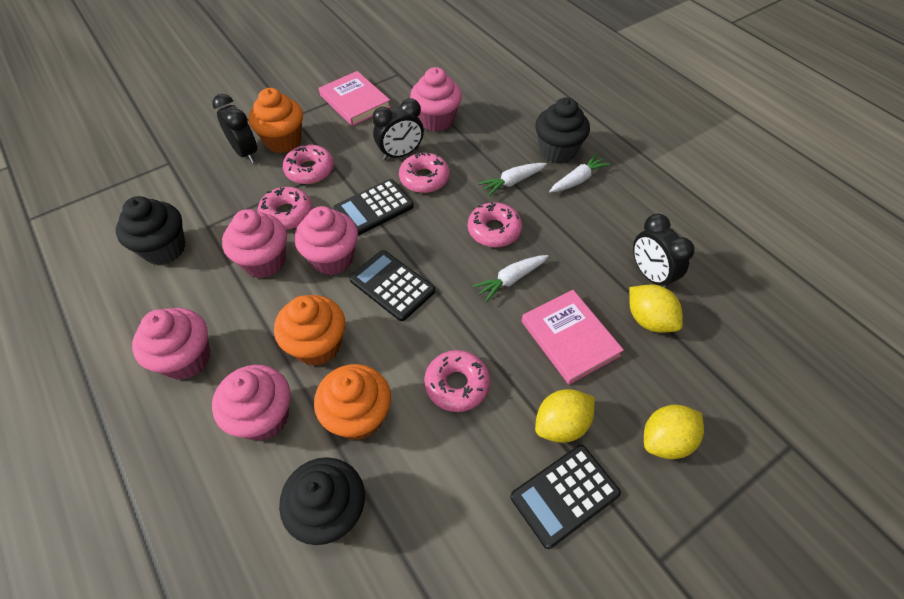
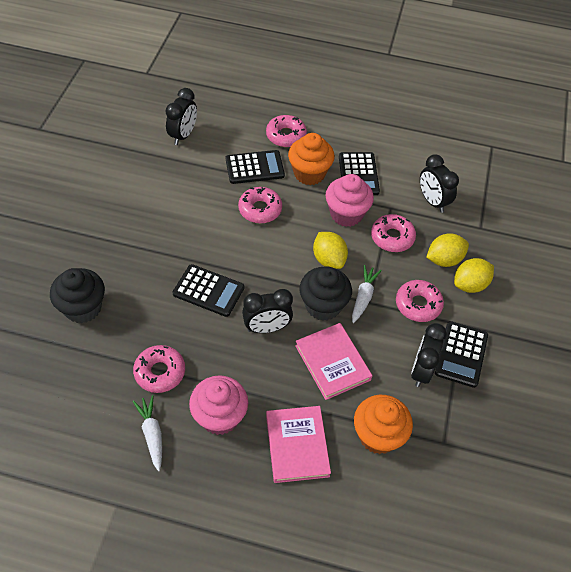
black calculator: 3 -> 4
black clock: 3 -> 4
black cupcake: 3 -> 2
orange cupcake: 3 -> 2
pink cupcake: 5 -> 2
white carrot: 3 -> 2

